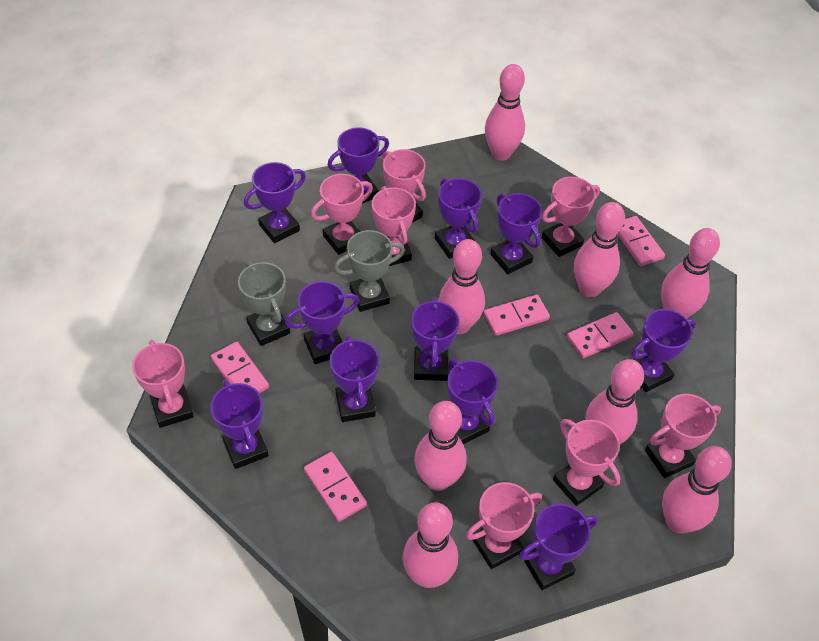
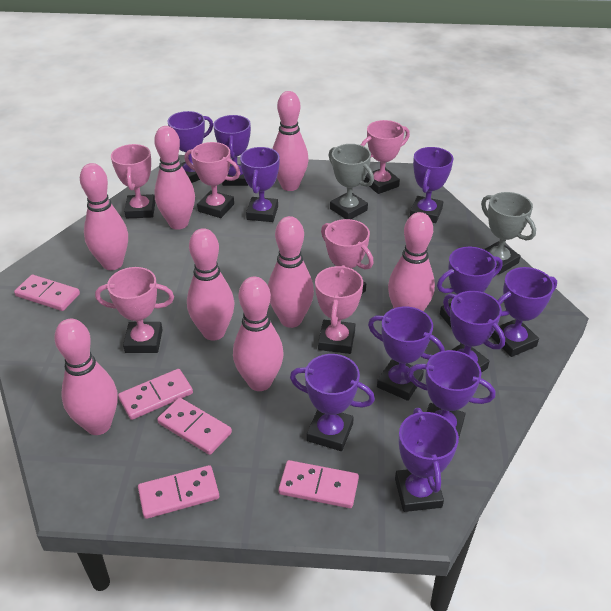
pink trophy: 8 -> 6

